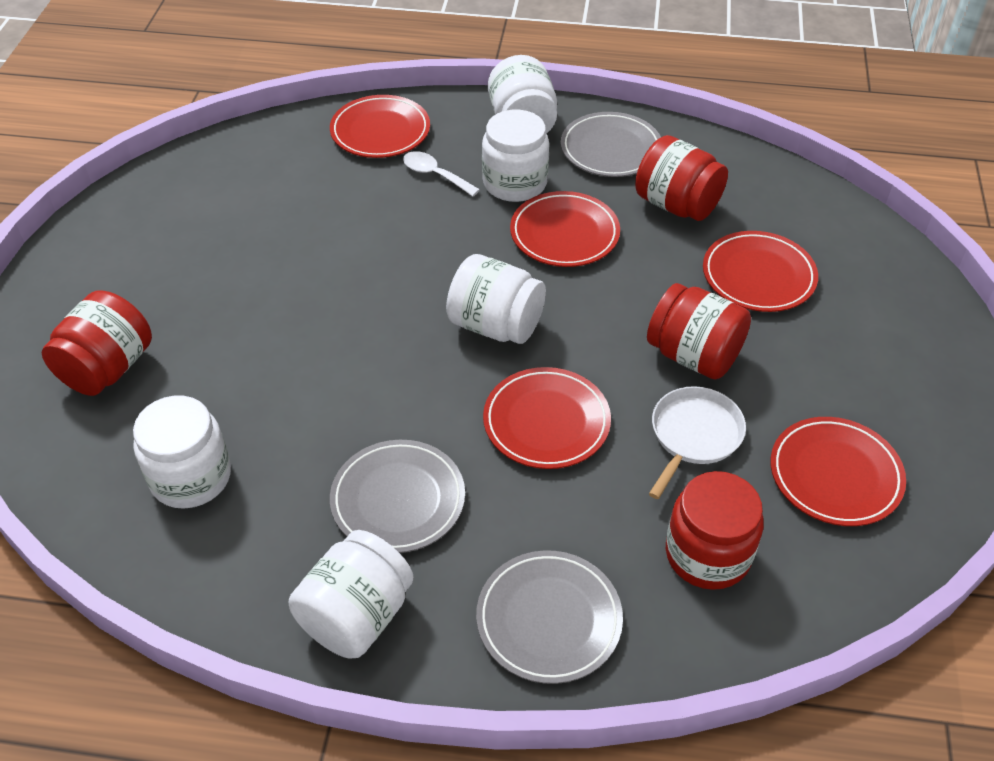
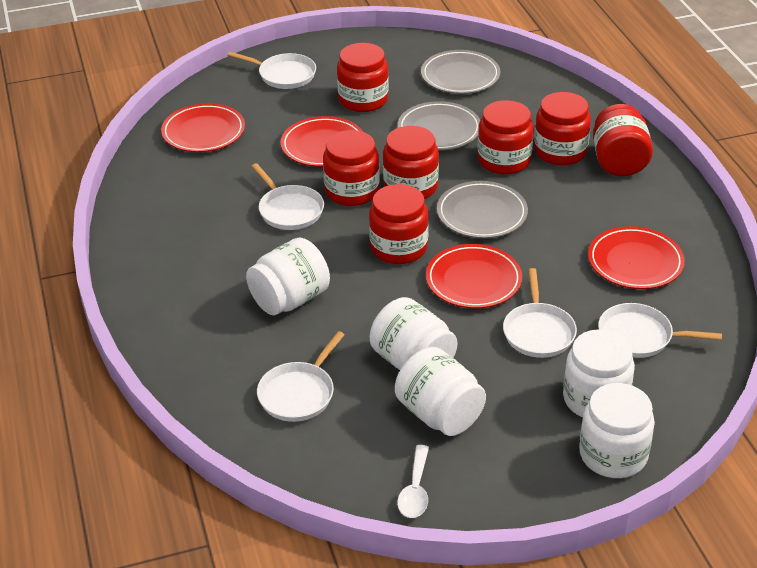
red jar: 4 -> 7
red plate: 5 -> 4
white pan: 1 -> 5

